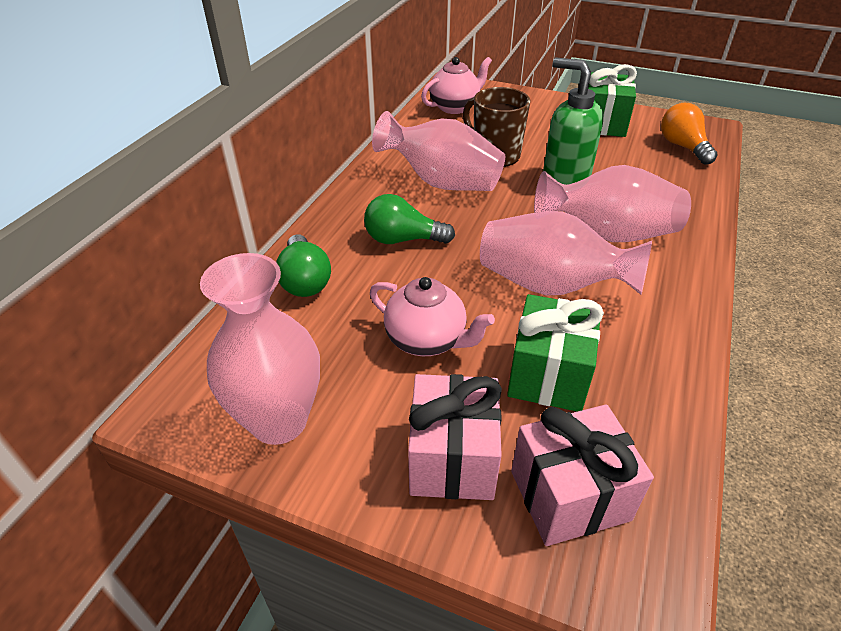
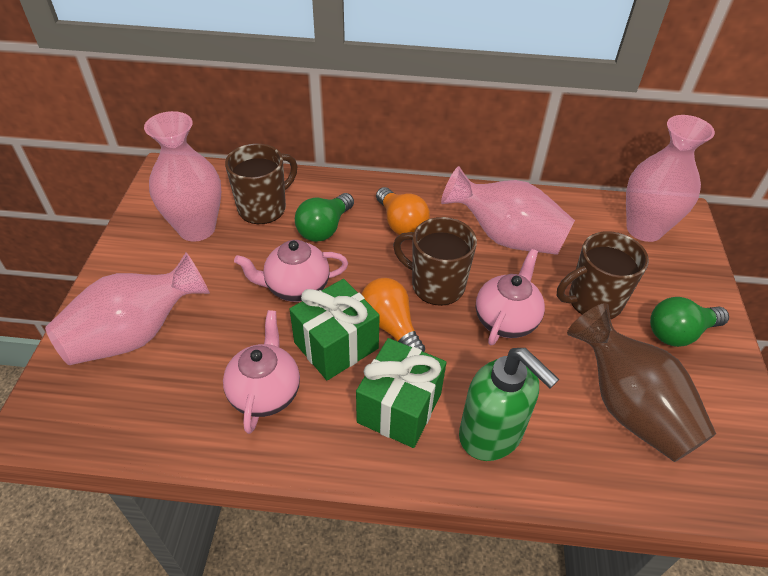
brown mug: 1 -> 3
brown vase: 0 -> 1
orange light bulb: 1 -> 2
pink gift: 2 -> 0
pink teapot: 2 -> 3

